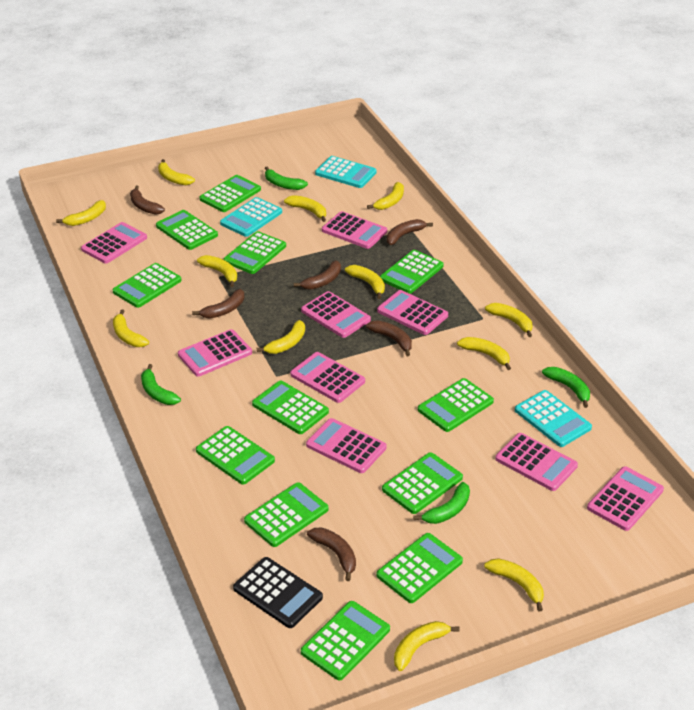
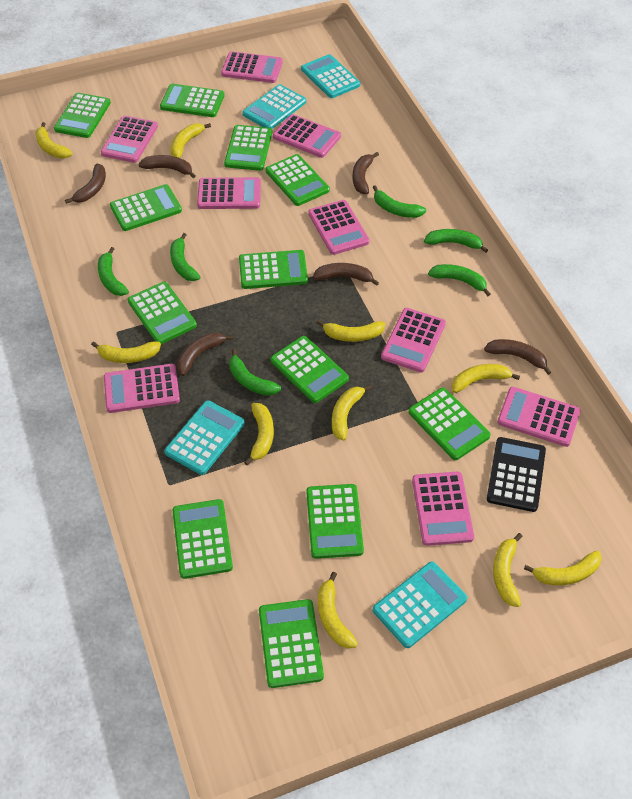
green banana: 4 -> 6
turquoise calculator: 3 -> 4
yellow banana: 12 -> 10

